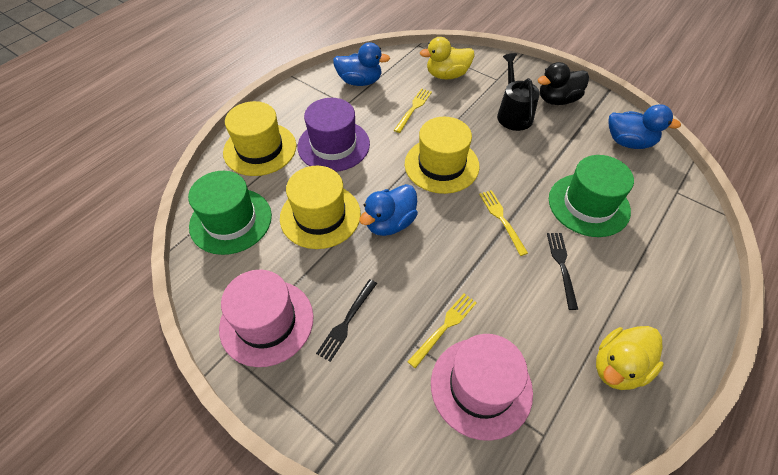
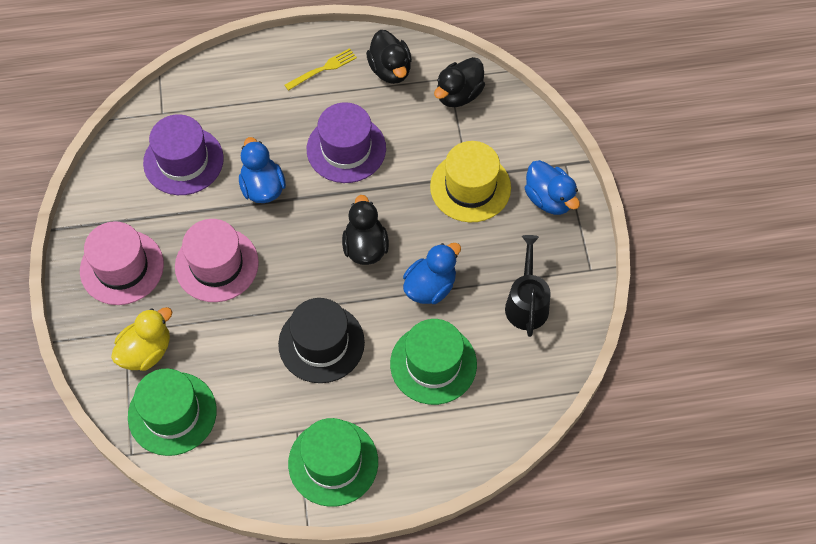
black duck: 1 -> 3
black fork: 2 -> 0
black hat: 0 -> 1
green hat: 2 -> 3
purple hat: 1 -> 2
yellow duck: 2 -> 1
yellow fork: 3 -> 1
yellow hat: 3 -> 1

